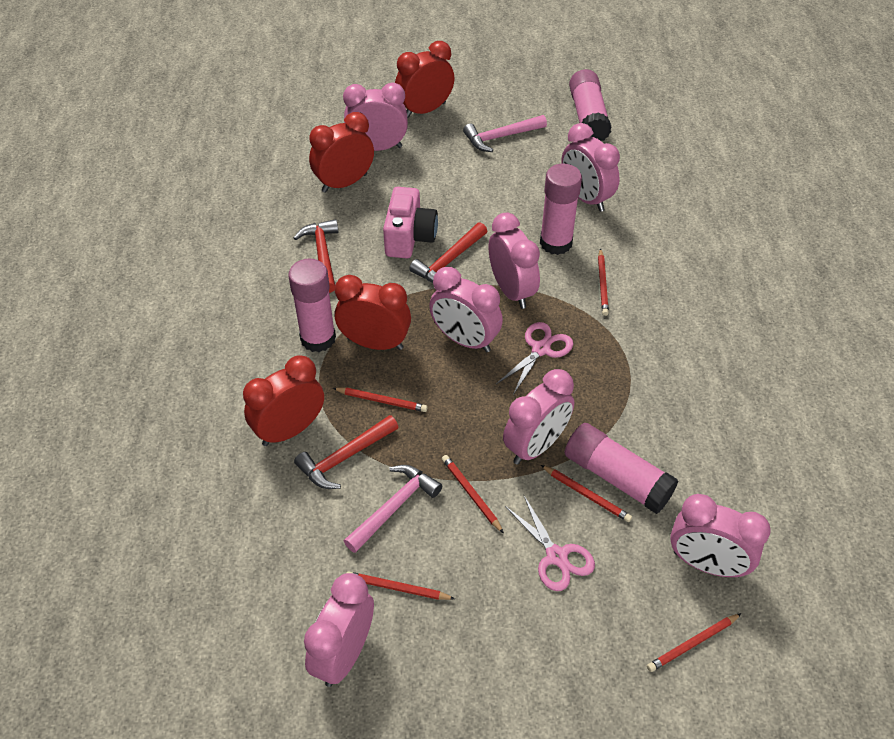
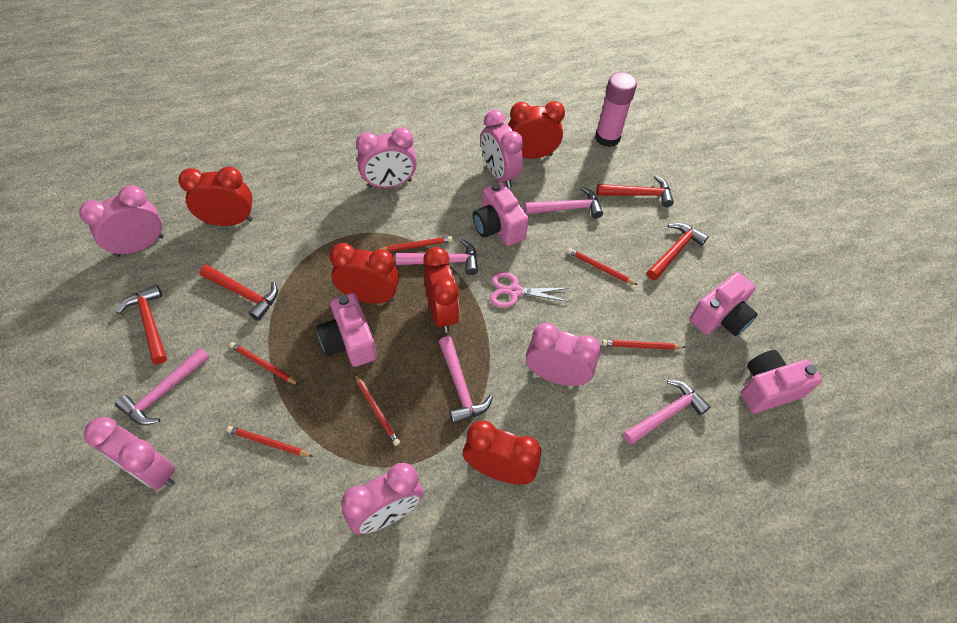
pink camera: 1 -> 4
pink clock: 7 -> 6
pink glue stick: 4 -> 1
pink hammer: 2 -> 5
pink scissors: 2 -> 1
red clock: 4 -> 5
red hammer: 3 -> 4

